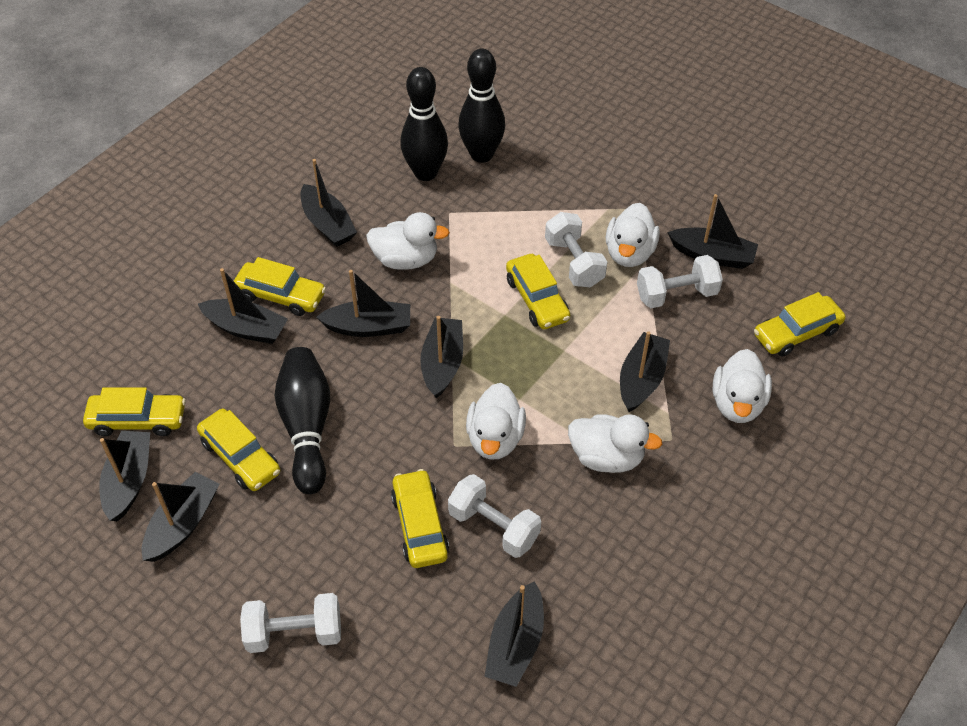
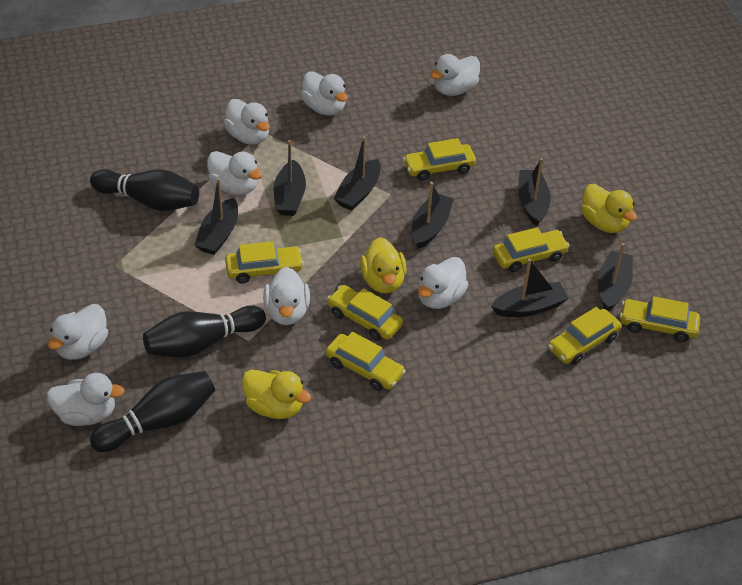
black boat: 9 -> 7
white duck: 5 -> 8
white dumbbell: 4 -> 0
yellow car: 6 -> 7
yellow duck: 0 -> 3

